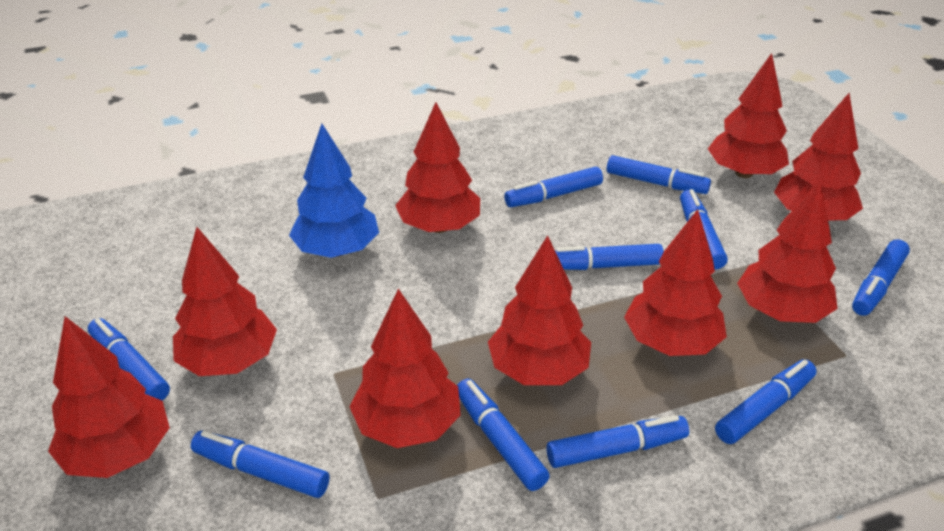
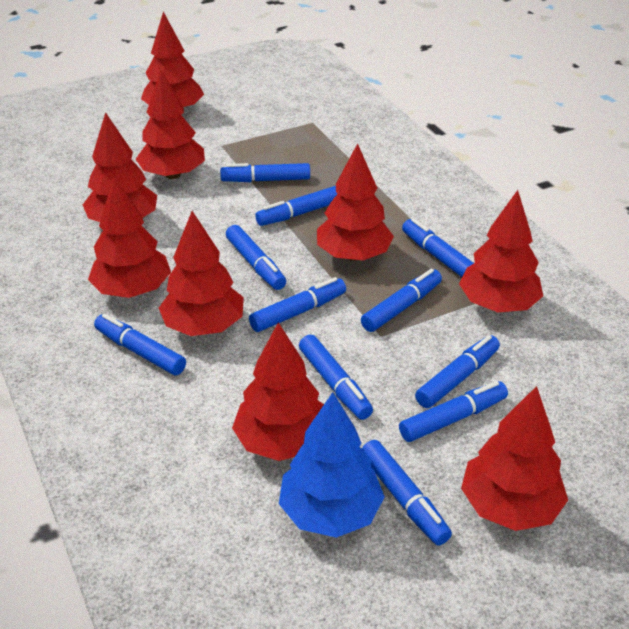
blue marker: 10 -> 11

